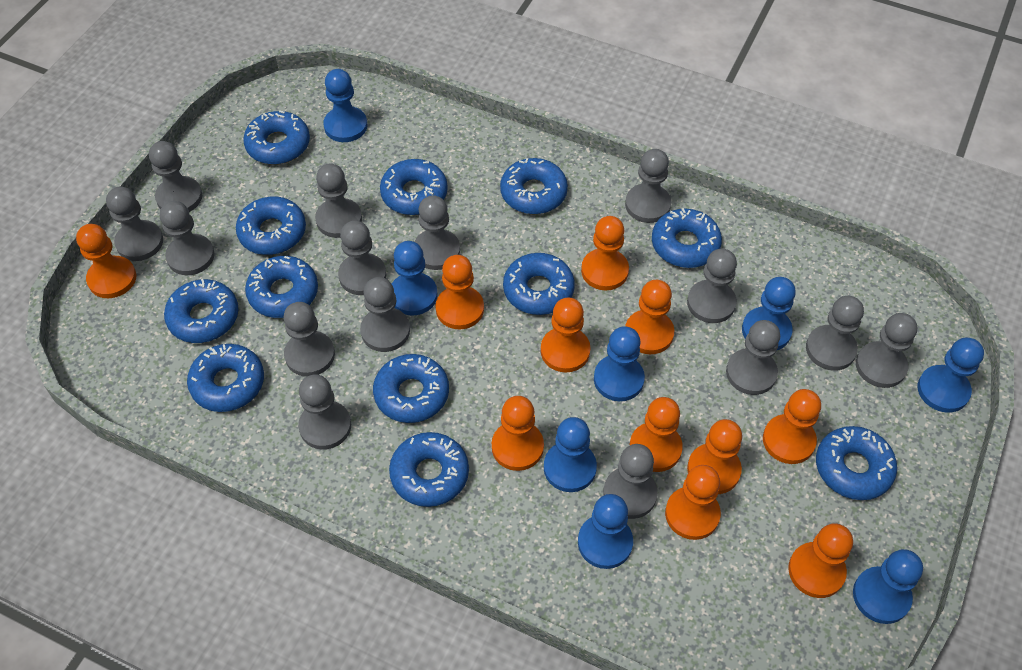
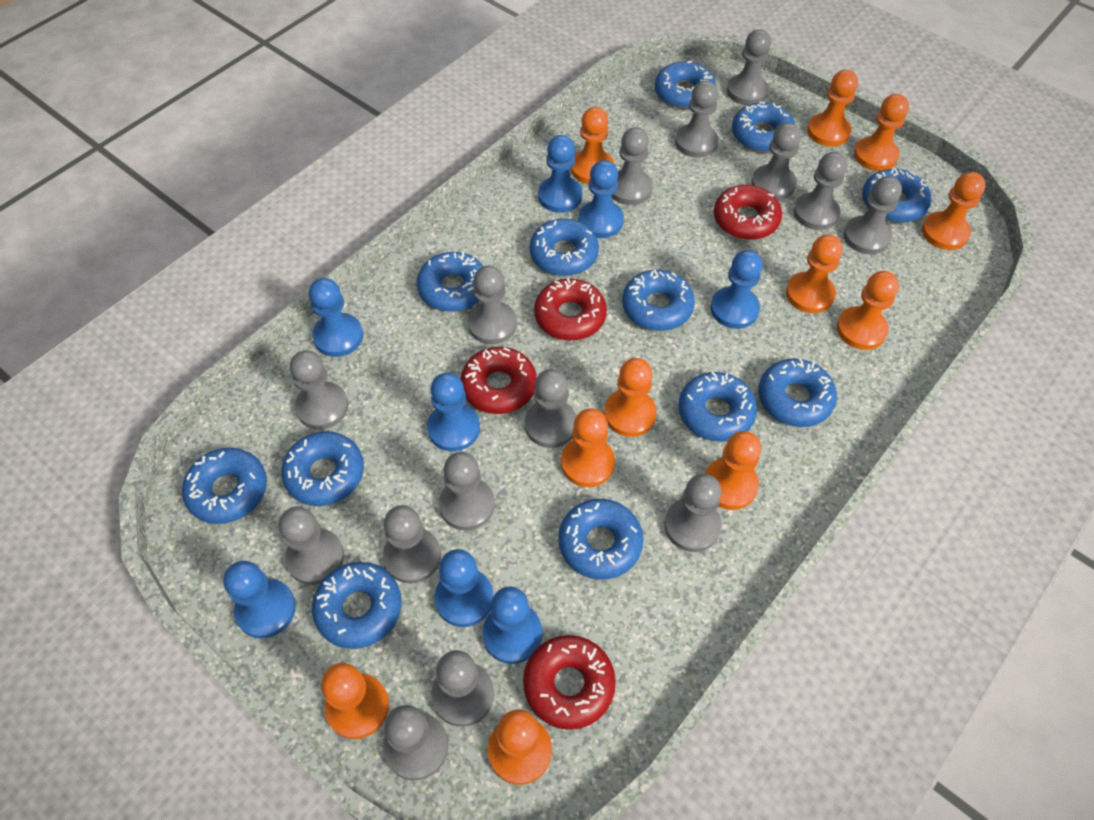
red donut: 0 -> 4

